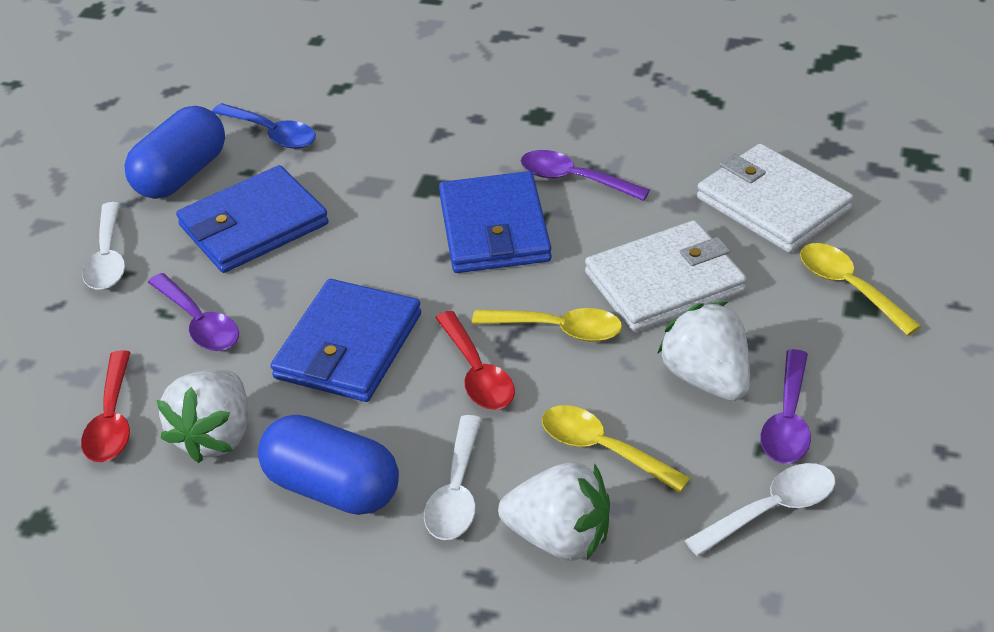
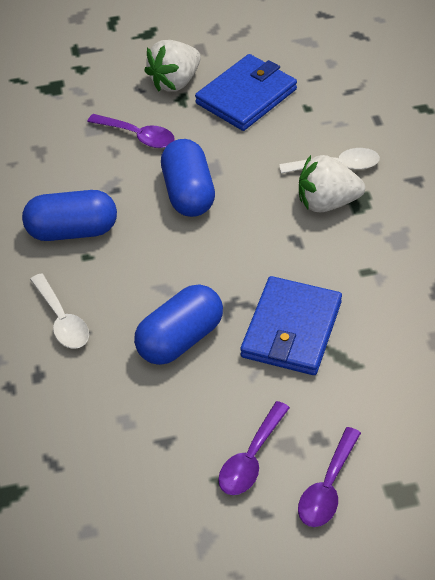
blue capsule: 2 -> 3
blue spoon: 1 -> 0
blue wallet: 3 -> 2
red spoon: 2 -> 0
white spoon: 3 -> 2
white strawberry: 3 -> 2
white wallet: 2 -> 0
yellow spoon: 3 -> 0

